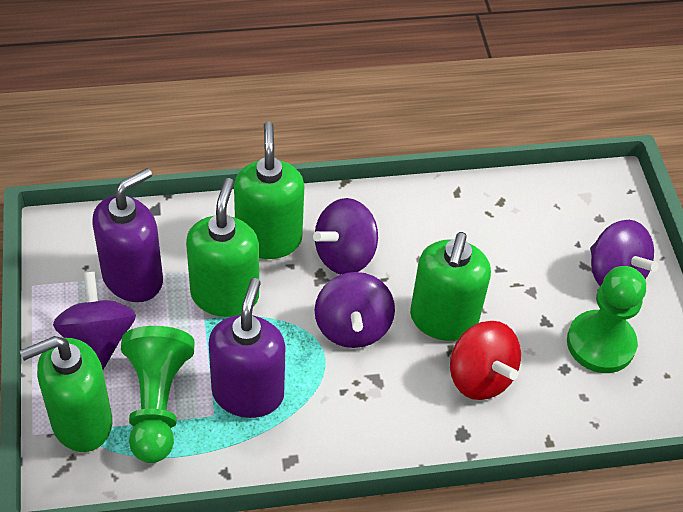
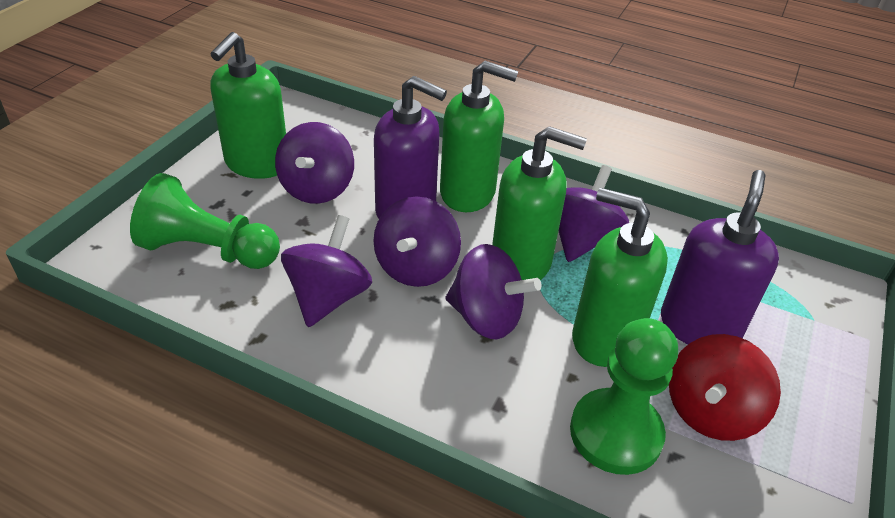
purple spinning top: 4 -> 5

